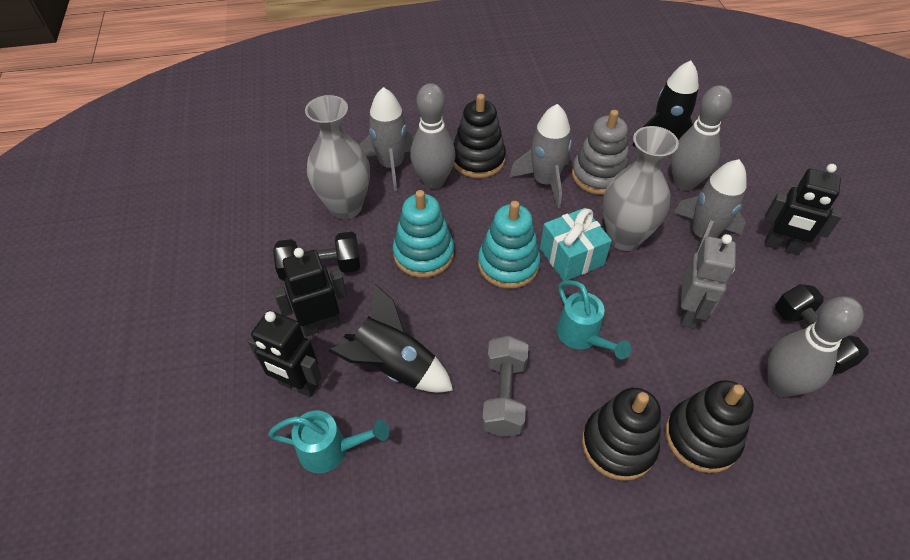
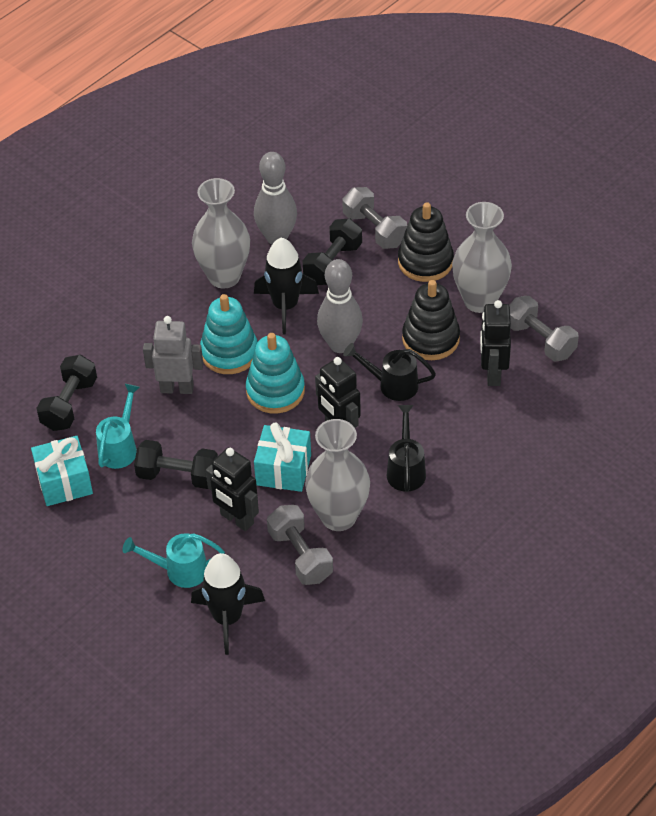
black dumbbell: 2 -> 3
black stacking toy: 3 -> 2
black watering can: 0 -> 2
grey bowling pin: 3 -> 2
grey dumbbell: 1 -> 3
grey rocket: 3 -> 0
grey stacking toy: 1 -> 0
grey vase: 2 -> 3
turquoise gift: 1 -> 2

